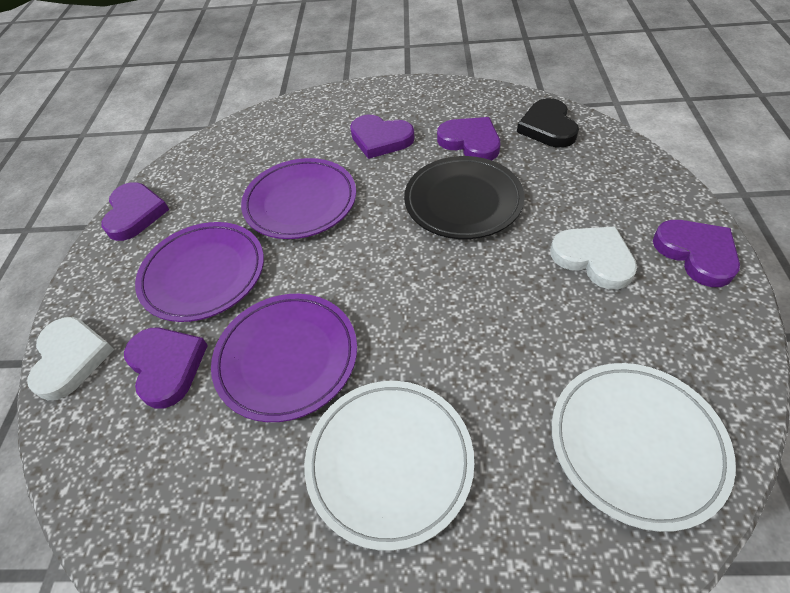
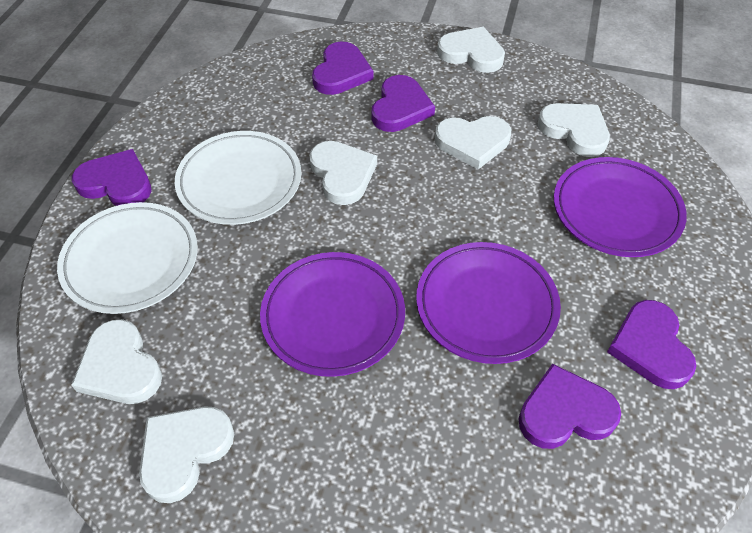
black heart: 1 -> 0
black plate: 1 -> 0
white heart: 2 -> 6

